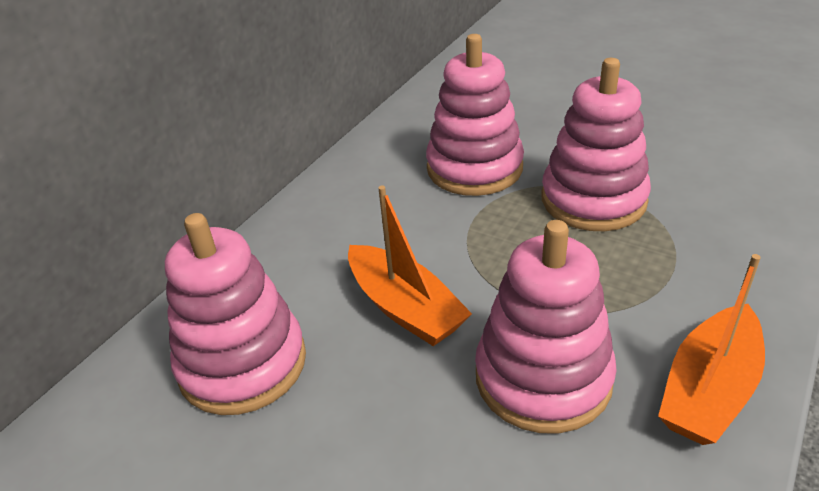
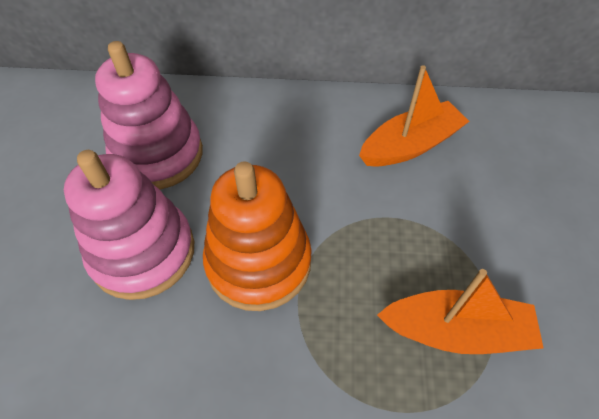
orange stacking toy: 0 -> 1
pink stacking toy: 4 -> 2

